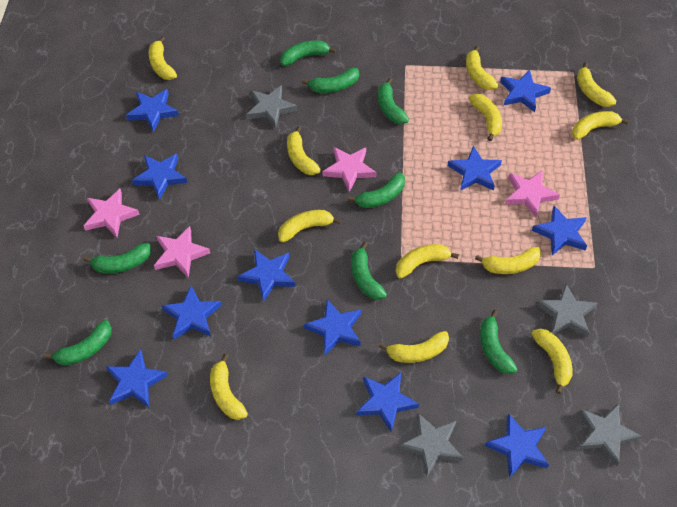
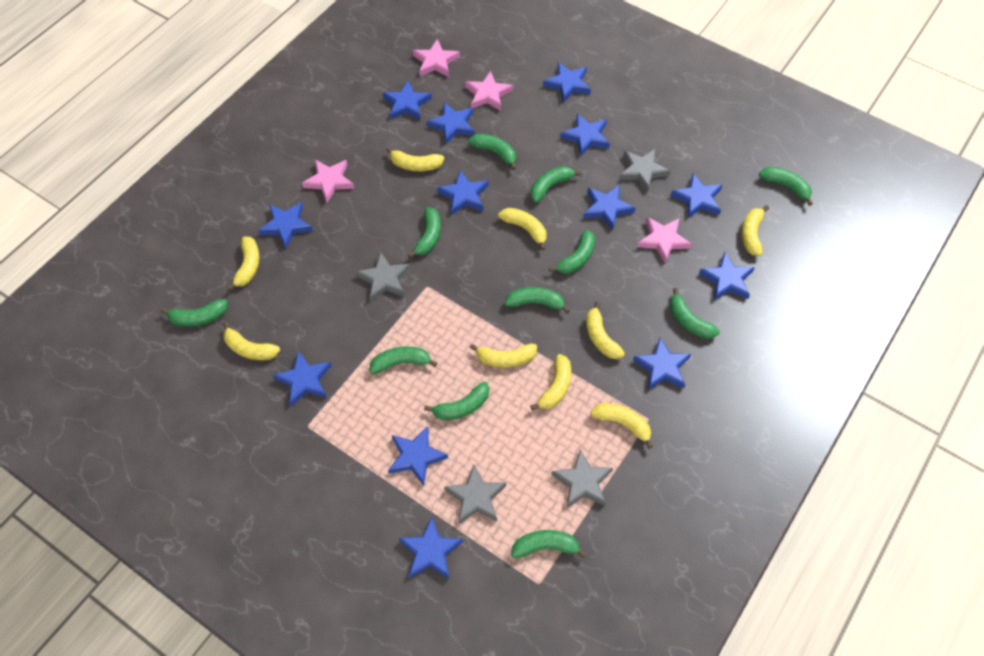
blue star: 11 -> 13
green banana: 8 -> 11
yellow banana: 12 -> 9

